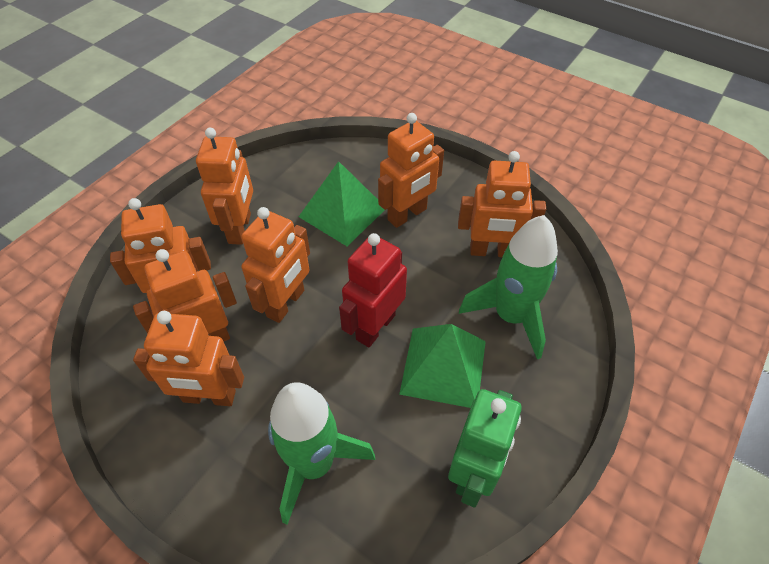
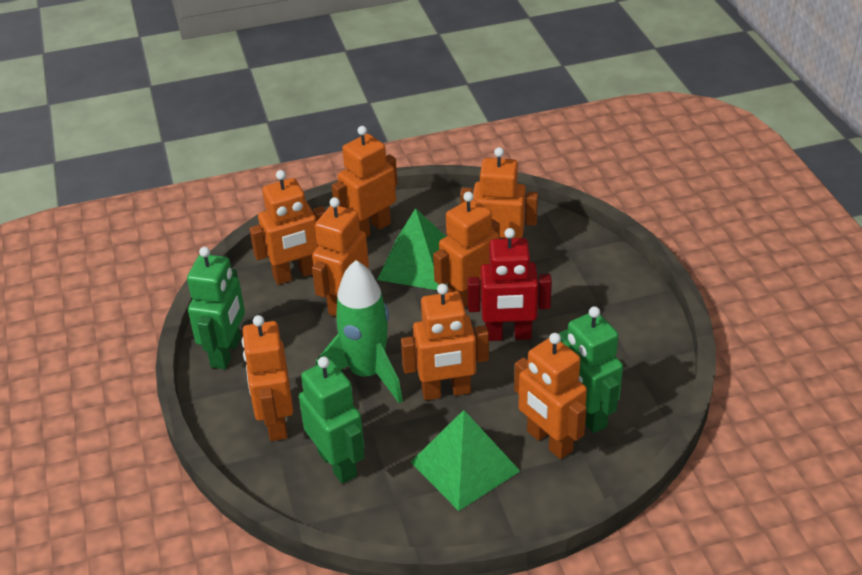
green robot: 1 -> 3
green rocket: 2 -> 1
orange robot: 7 -> 8

